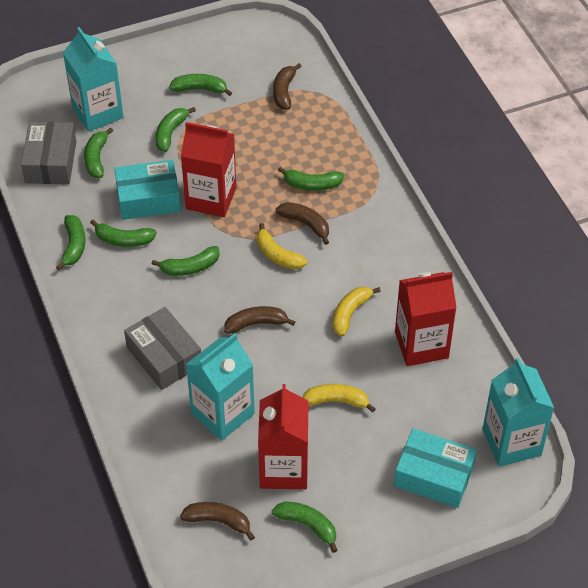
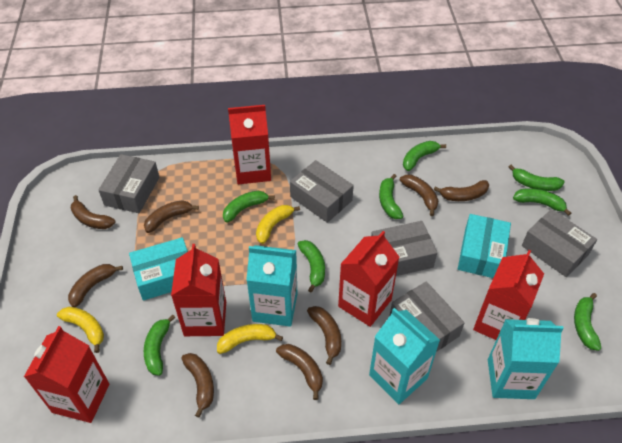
brown banana: 4 -> 8
grey box: 2 -> 5
red carton: 3 -> 5

